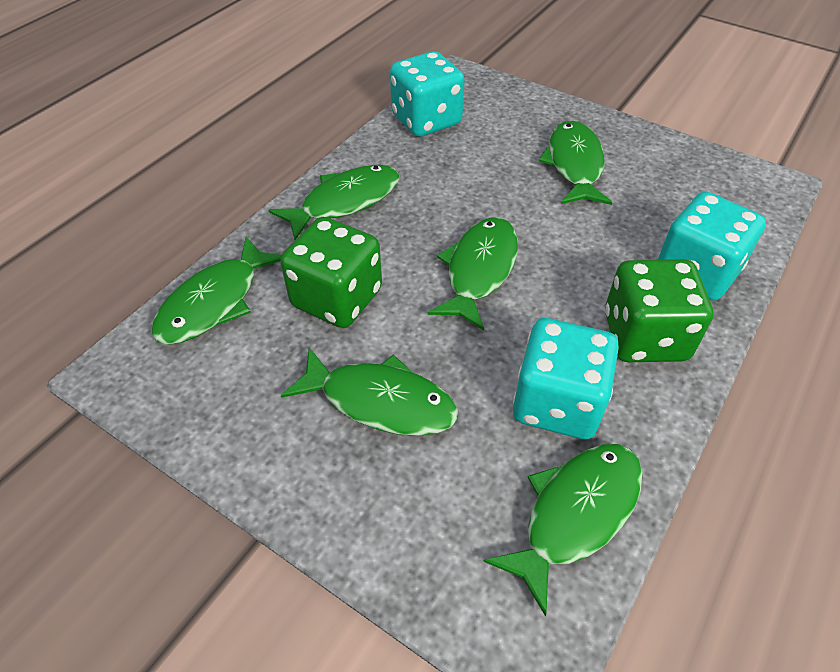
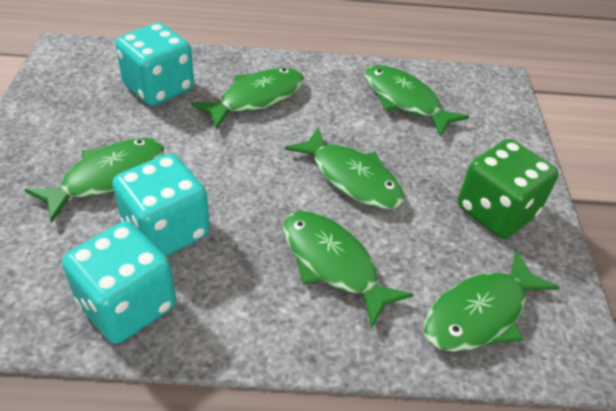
green dice: 2 -> 1

